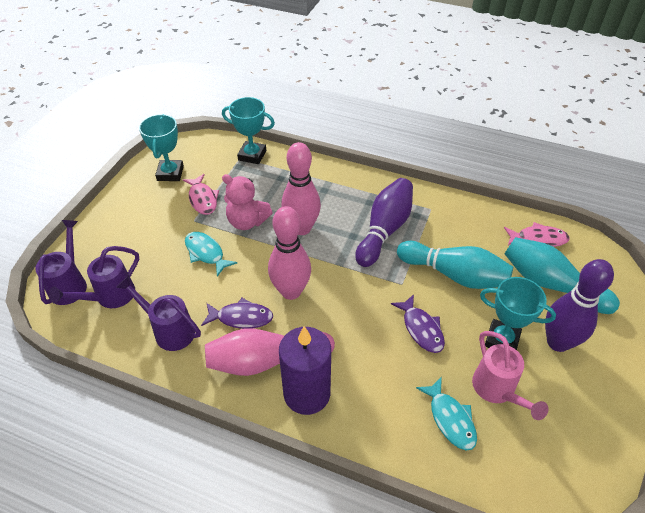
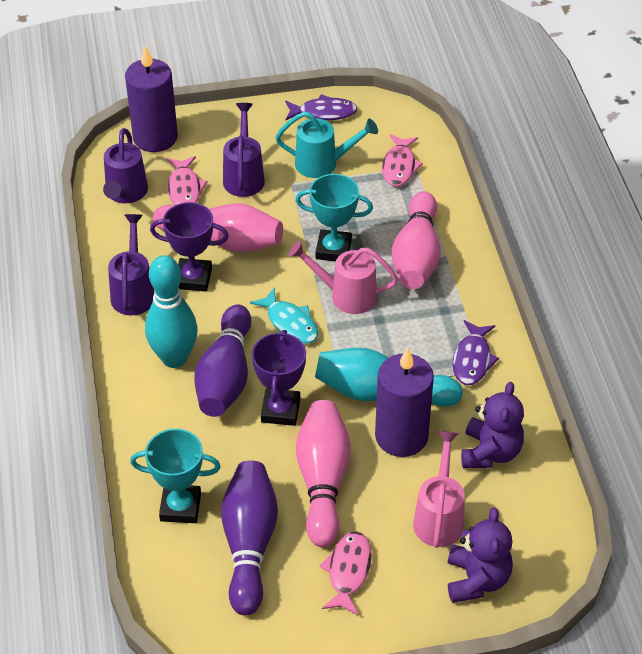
pink fish: 2 -> 3
pink teddy bear: 1 -> 0
pink watering can: 1 -> 2
purple candle: 1 -> 2
purple teddy bear: 0 -> 2
purple trophy: 0 -> 2
turquoise fish: 2 -> 1
turquoise trophy: 3 -> 2
turquoise watering can: 0 -> 1

